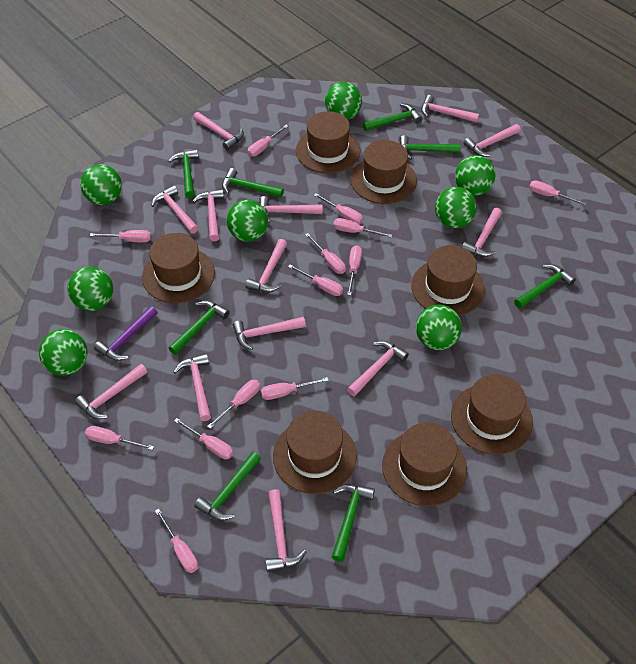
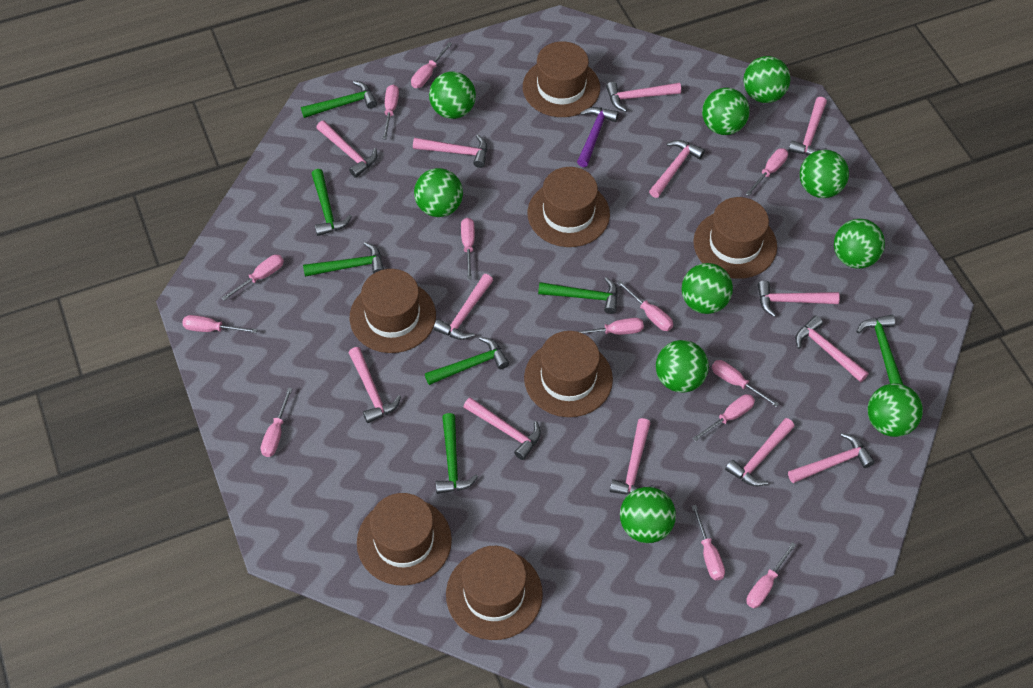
green ball: 8 -> 10
green hammer: 8 -> 7

